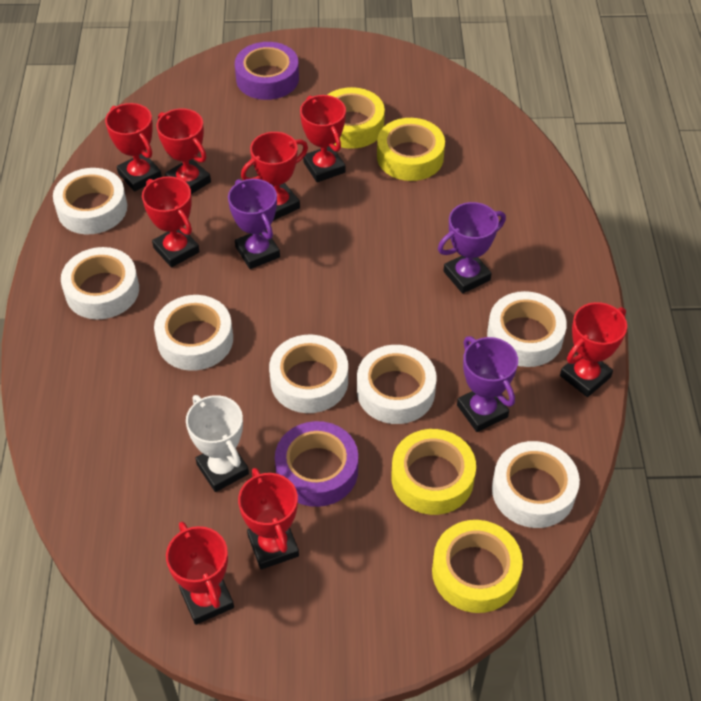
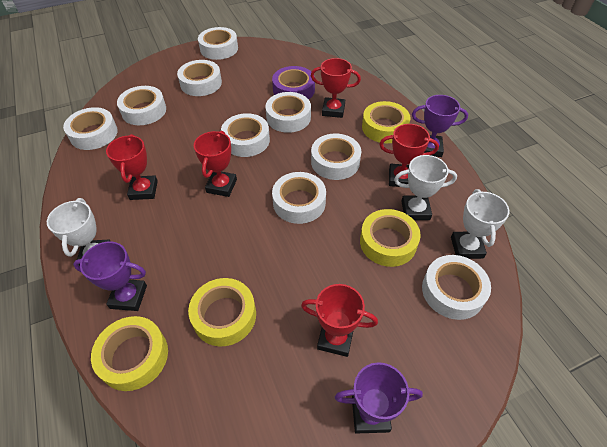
purple tape: 2 -> 1
red trophy: 8 -> 5
white tape: 7 -> 9
white trophy: 1 -> 3

